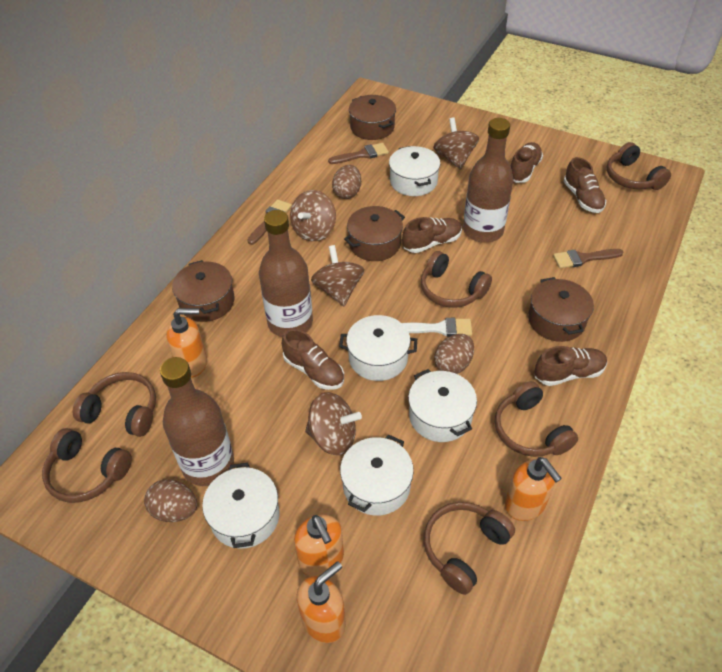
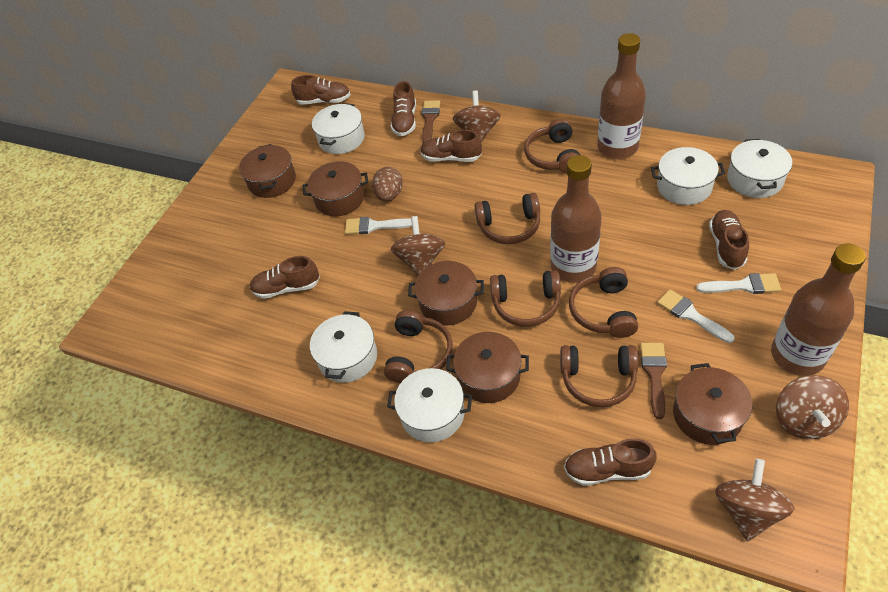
brown brush: 3 -> 2
brown egg: 3 -> 1
brown pot: 4 -> 5
brown shoe: 5 -> 6
orange soap dispenser: 4 -> 0
white brush: 1 -> 3

